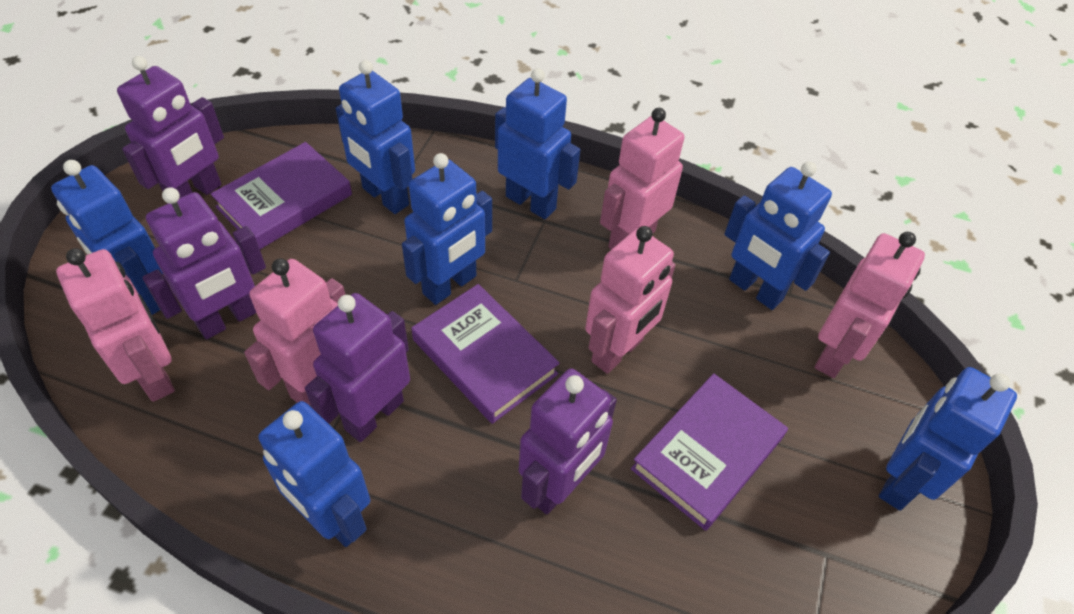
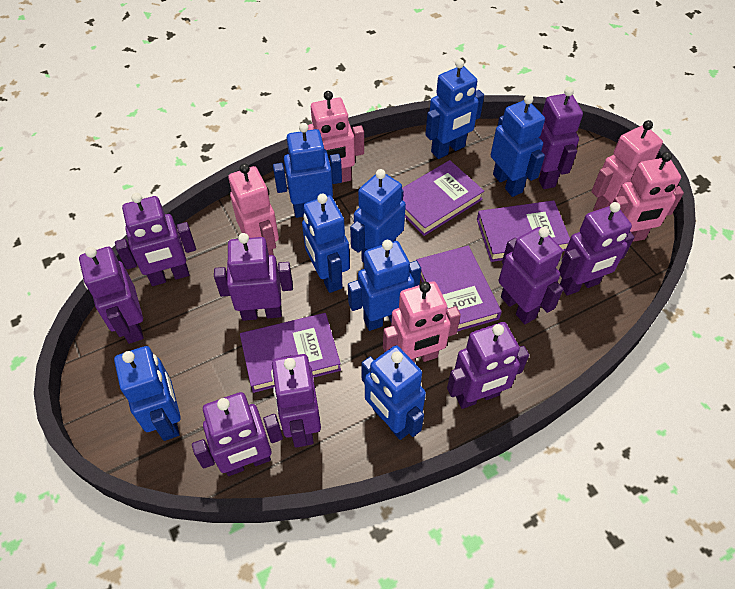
blue robot: 7 -> 8
purple book: 3 -> 4
purple robot: 4 -> 9

